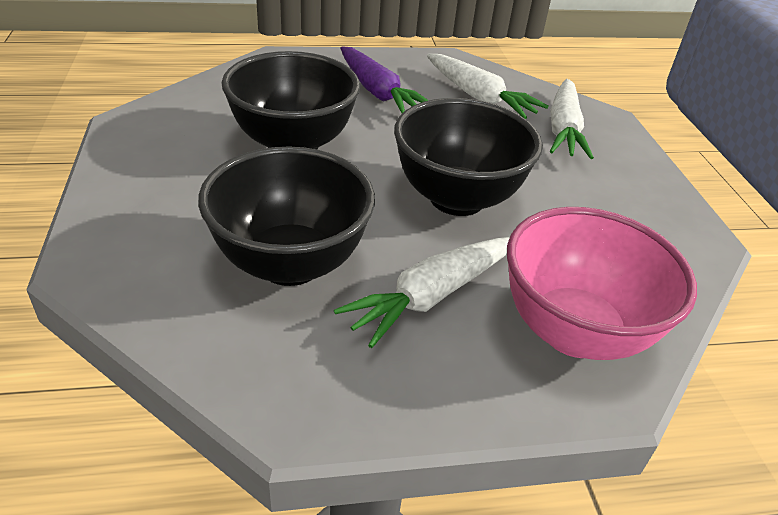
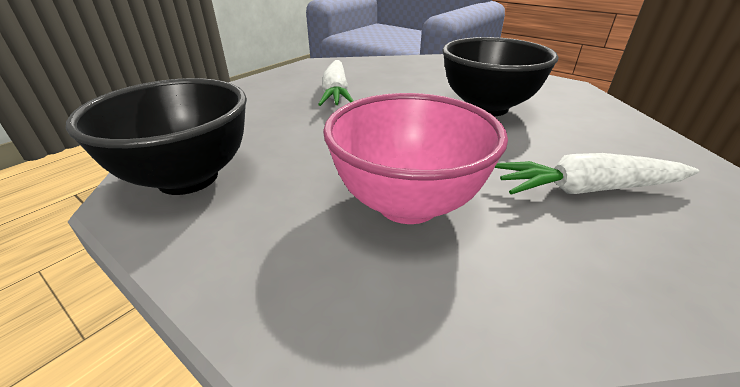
black bowl: 3 -> 2
purple carrot: 1 -> 0
white carrot: 3 -> 2

